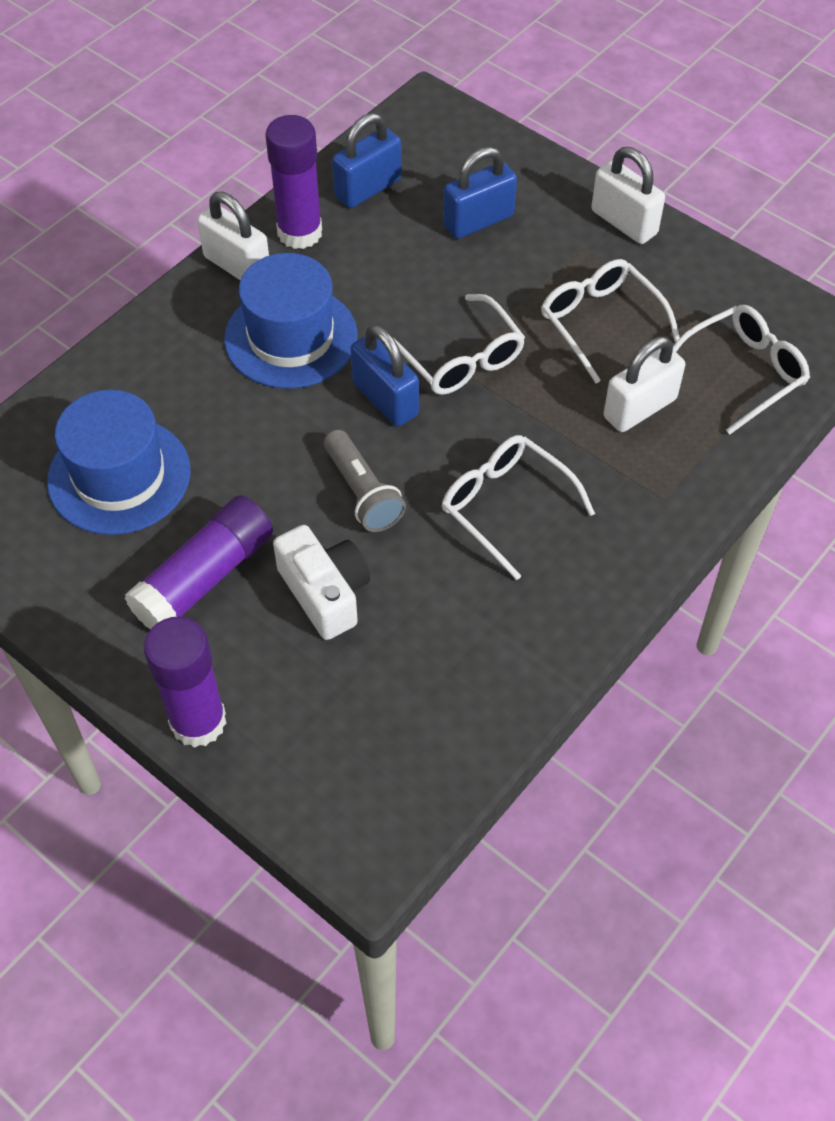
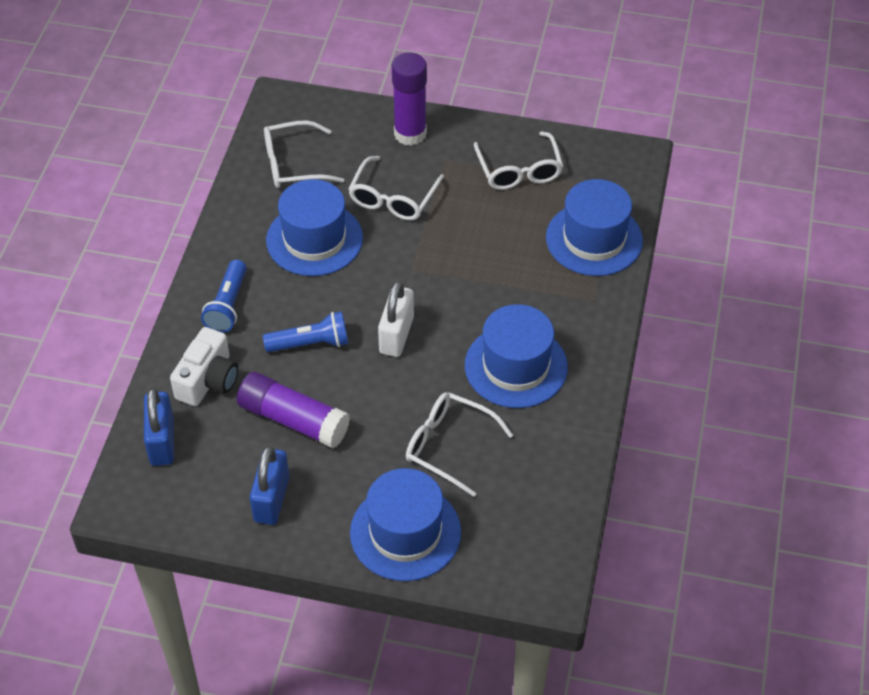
blue flashlight: 0 -> 2
blue hat: 2 -> 4
blue padlock: 3 -> 2
grey flashlight: 1 -> 0
purple glue stick: 3 -> 2
white padlock: 3 -> 1

